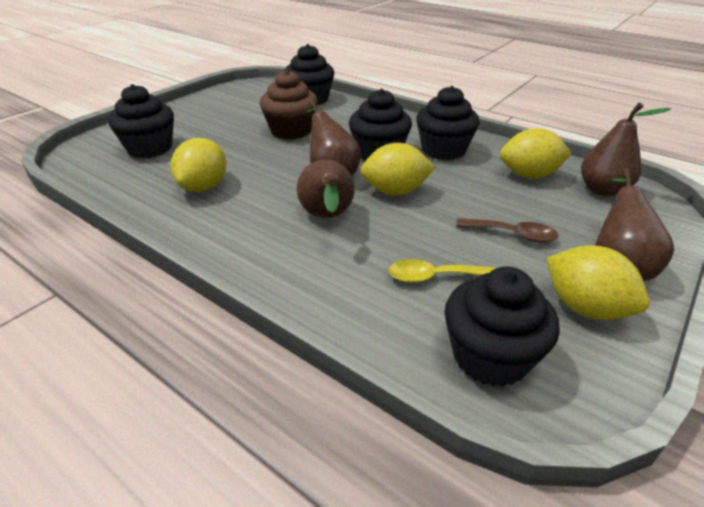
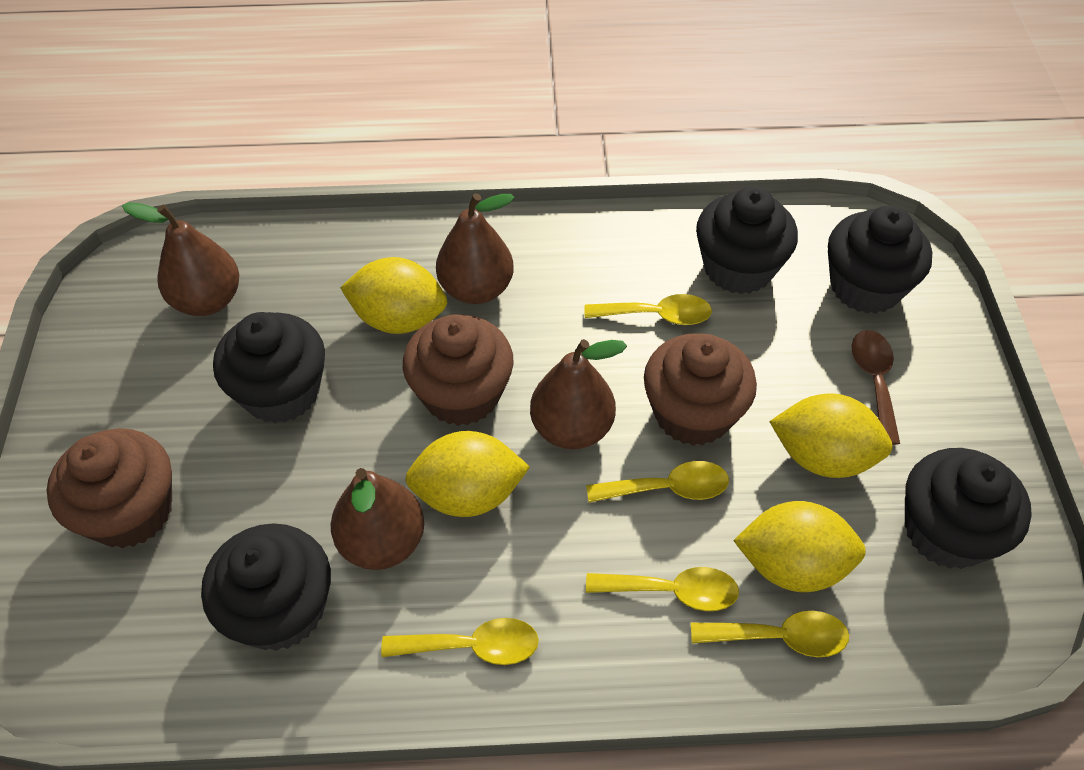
brown cupcake: 1 -> 3
yellow spoon: 1 -> 5

